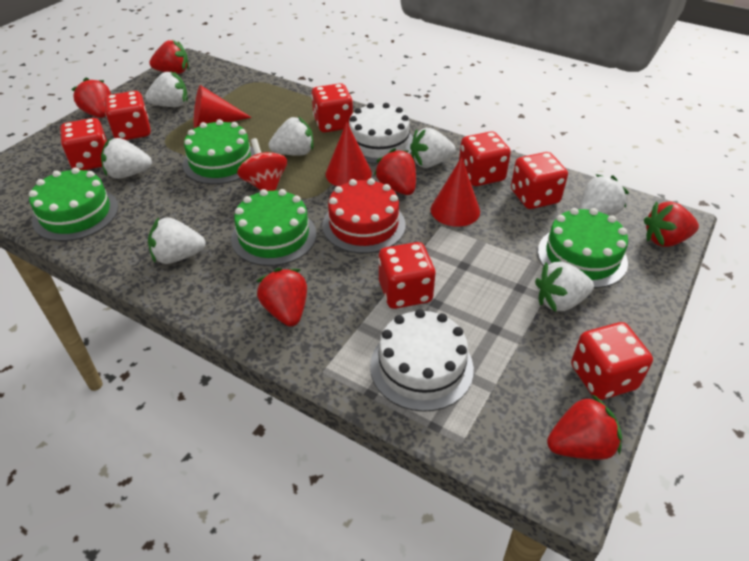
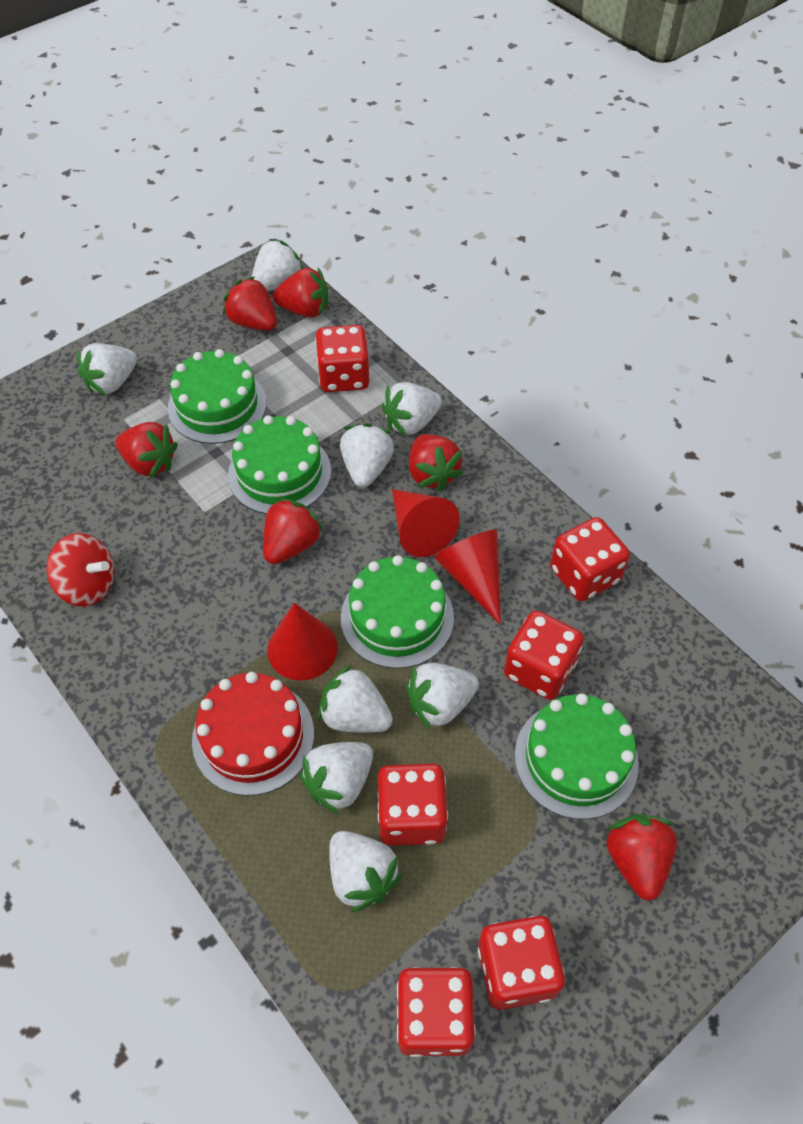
red dice: 7 -> 6
white cake: 2 -> 0
white strawberry: 7 -> 8

